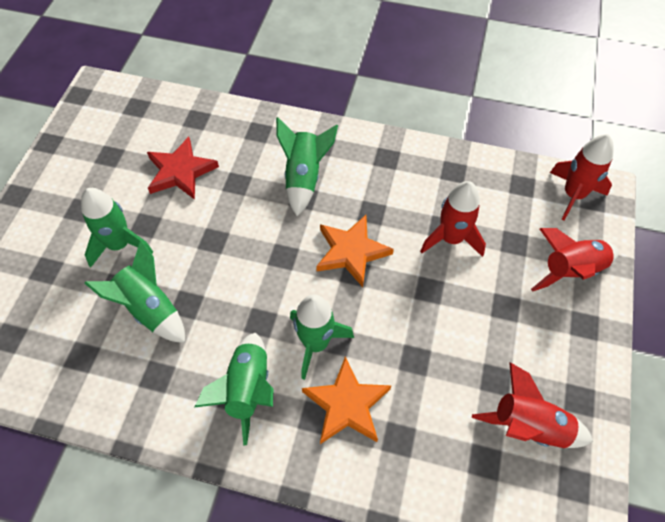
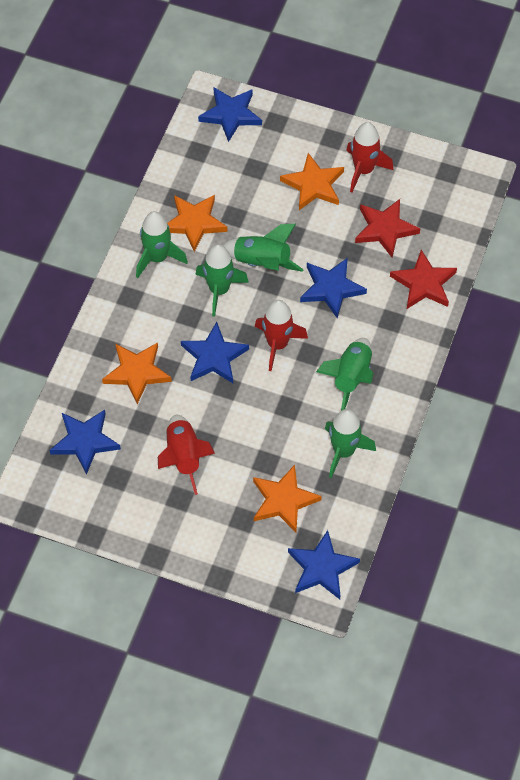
blue star: 0 -> 5
orange star: 2 -> 4
red rocket: 4 -> 3
red star: 1 -> 2

